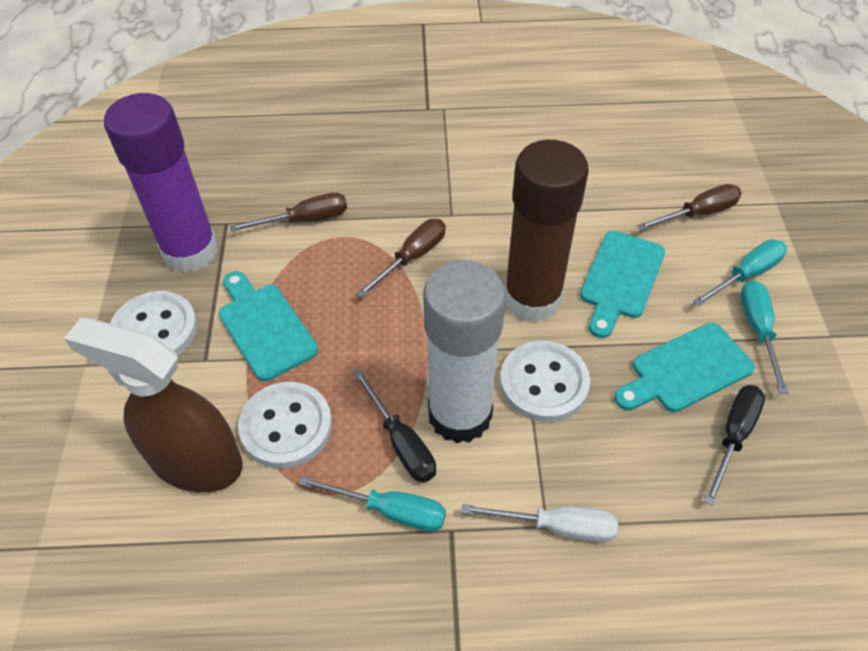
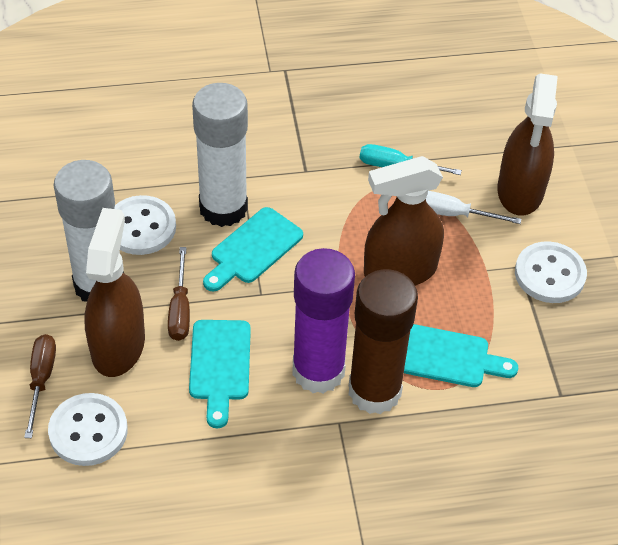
black screwdriver: 2 -> 0
brown screwdriver: 3 -> 2
brown spray bottle: 1 -> 3
turquoise screwdriver: 3 -> 1
white glue stick: 1 -> 2

